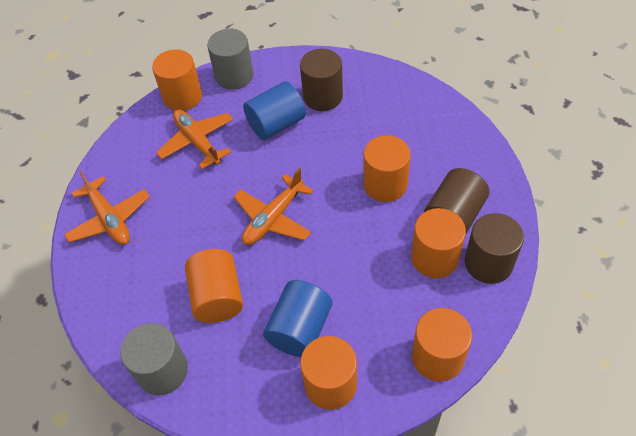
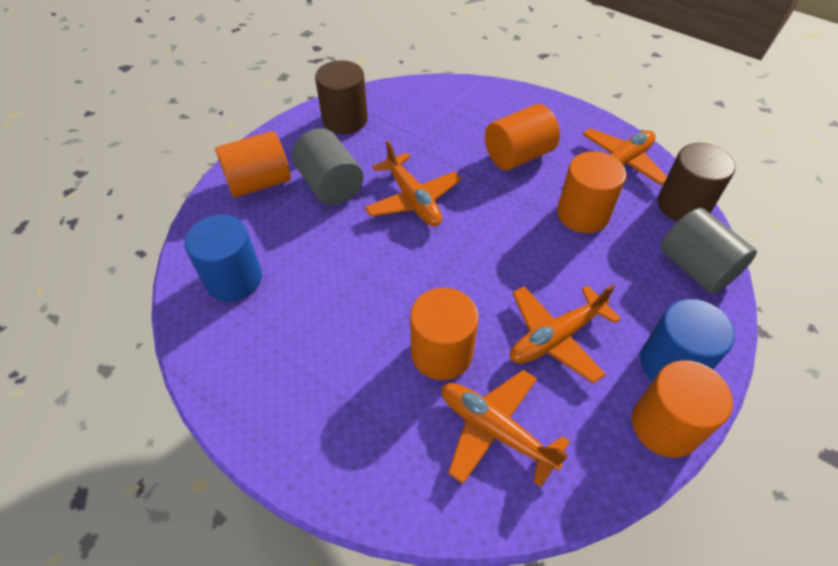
brown cylinder: 3 -> 2
orange cylinder: 6 -> 5
orange plane: 3 -> 4

